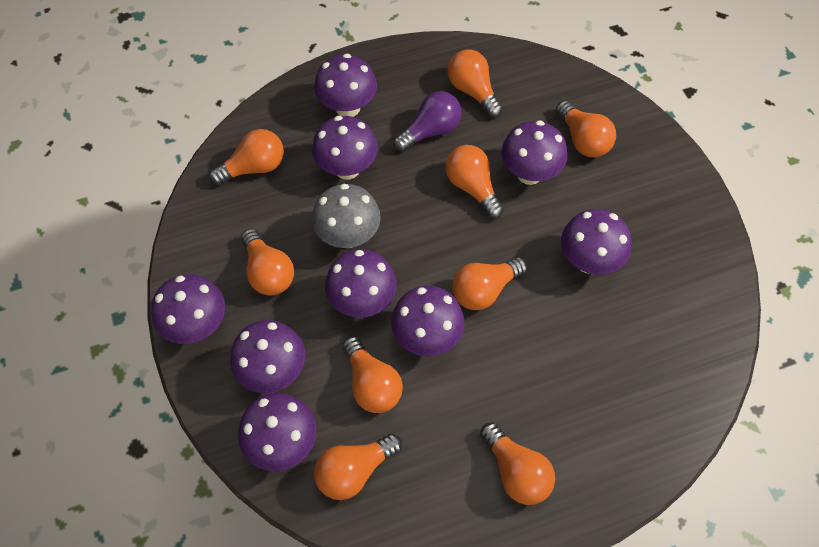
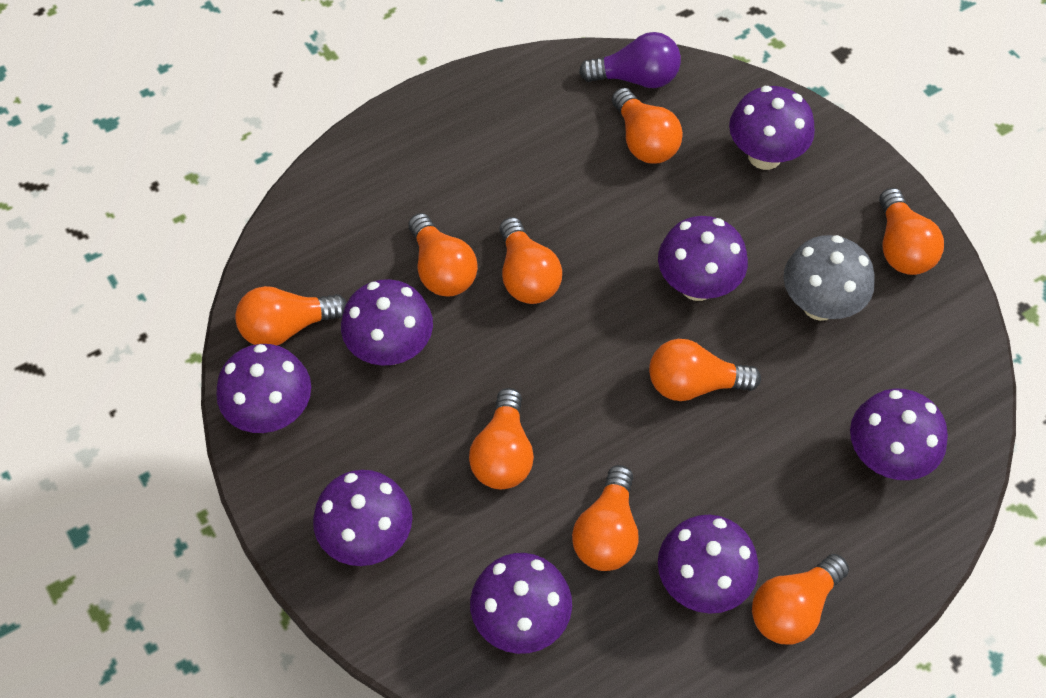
purple mushroom: 9 -> 8

